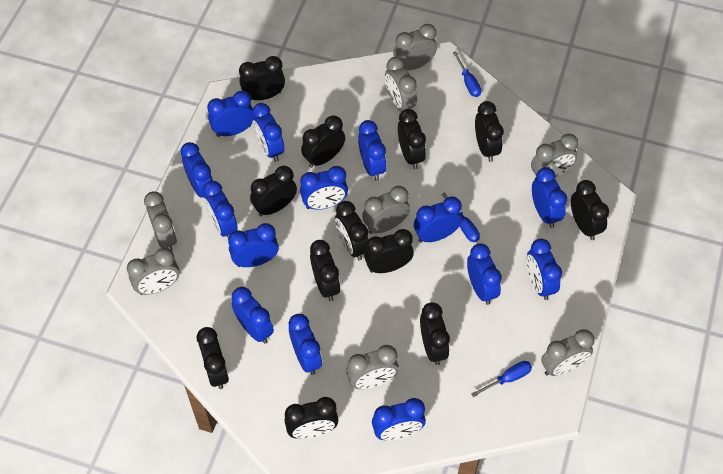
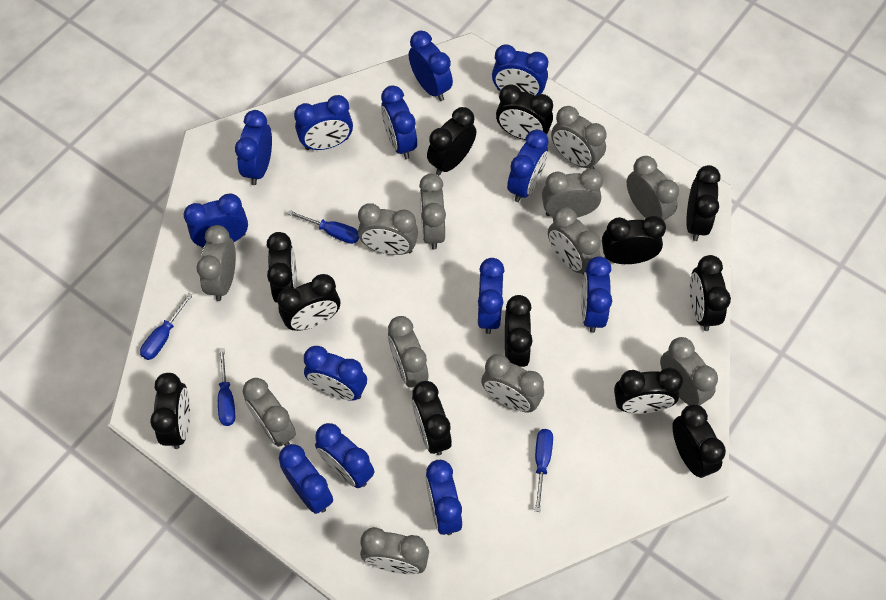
blue clock: 14 -> 13
blue screwdriver: 3 -> 4
grey clock: 8 -> 12

